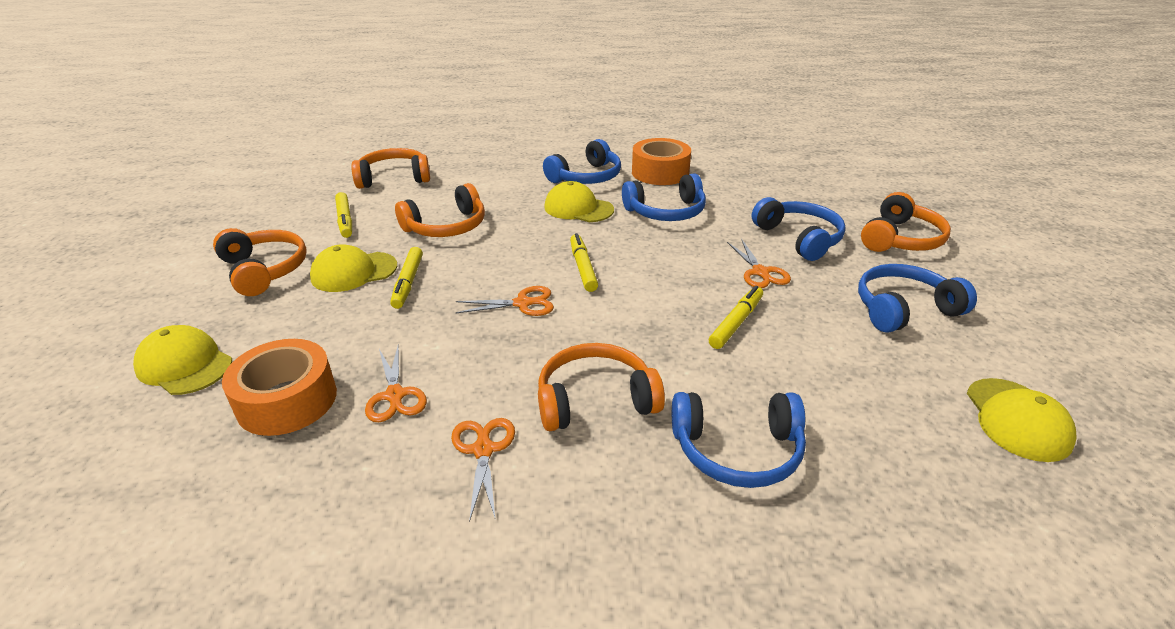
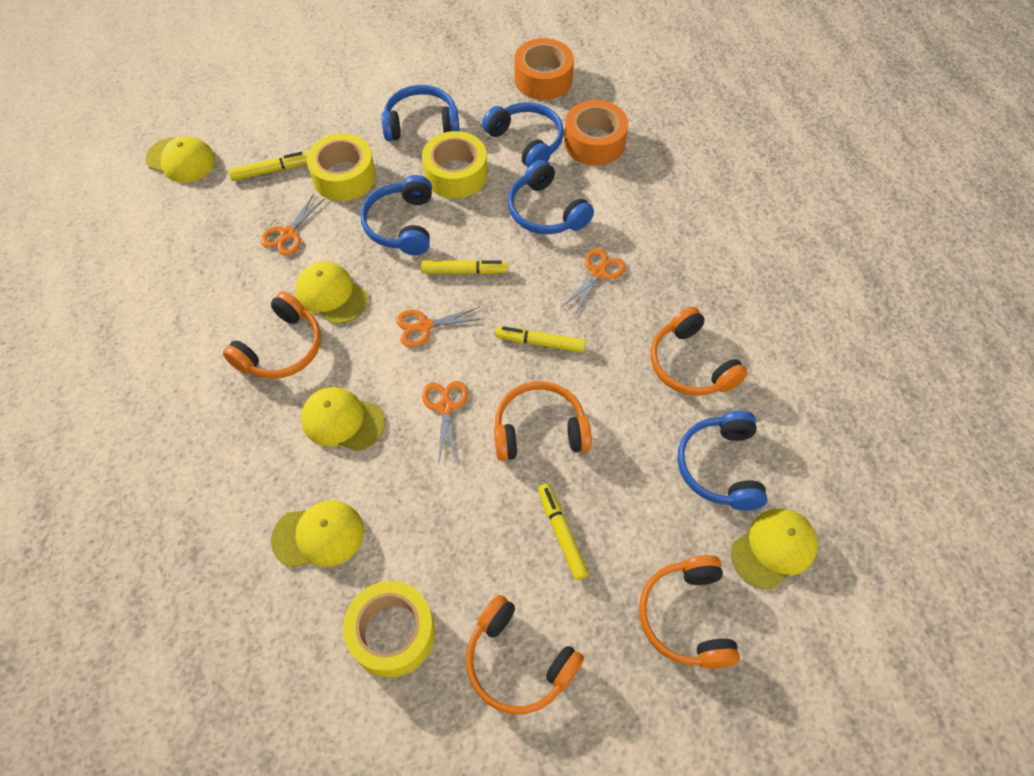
yellow cap: 4 -> 5
yellow tape: 0 -> 3

